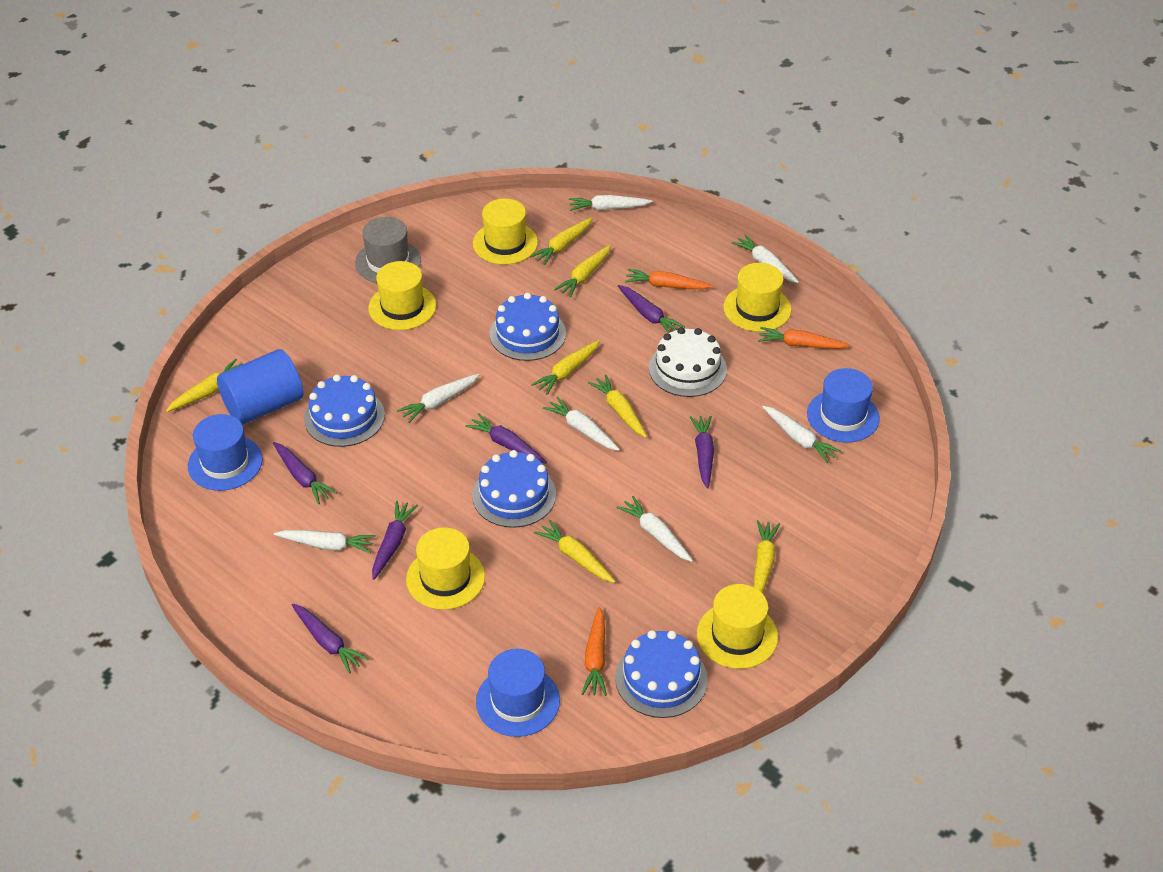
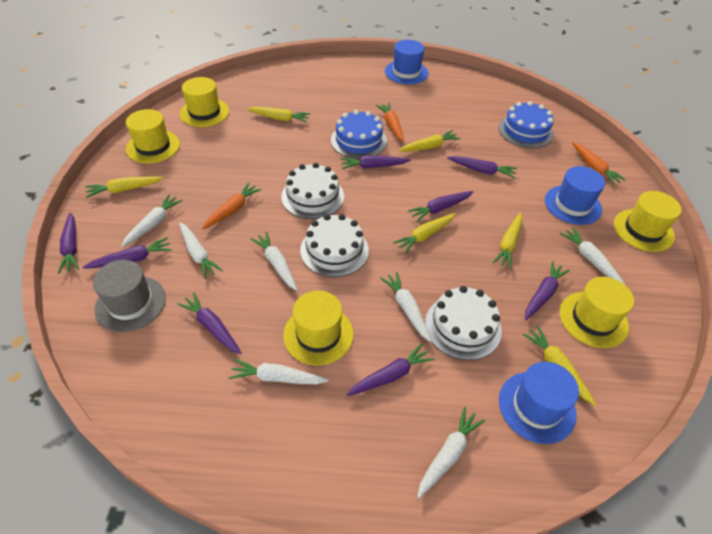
blue cake: 4 -> 2
blue cylinder: 1 -> 0
purple carrot: 6 -> 8
white cake: 1 -> 3
yellow carrot: 7 -> 6

